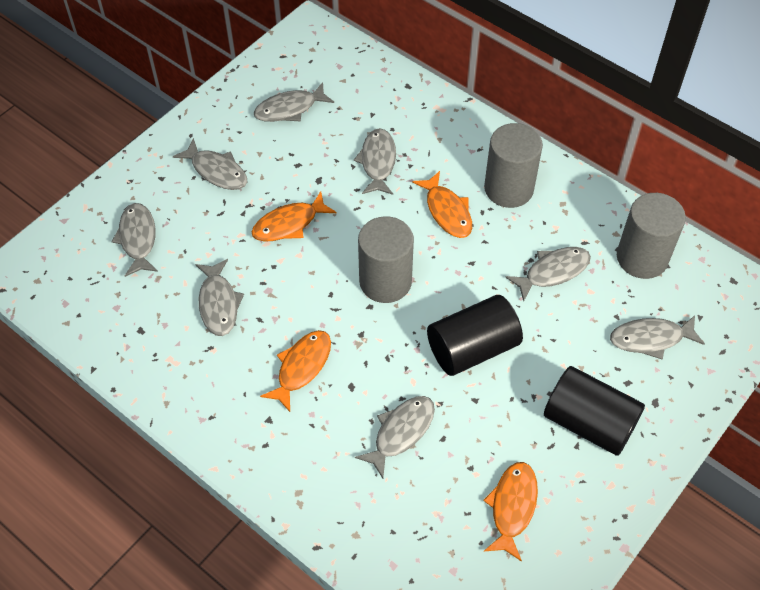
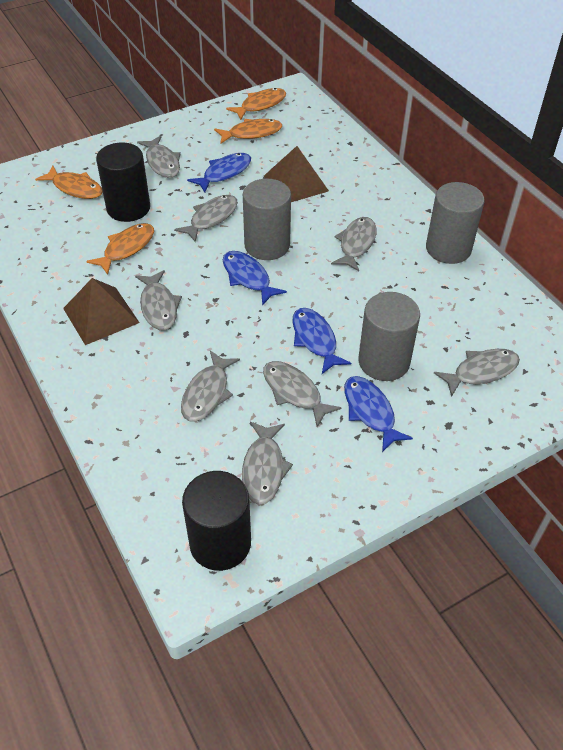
blue fish: 0 -> 4
brown pyramid: 0 -> 2

